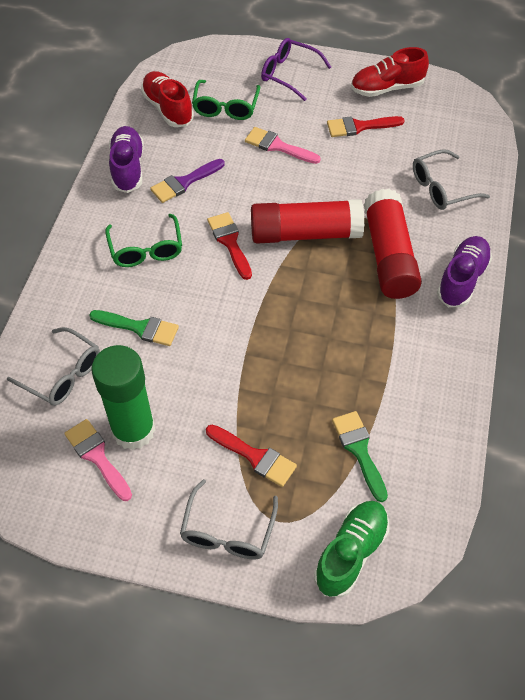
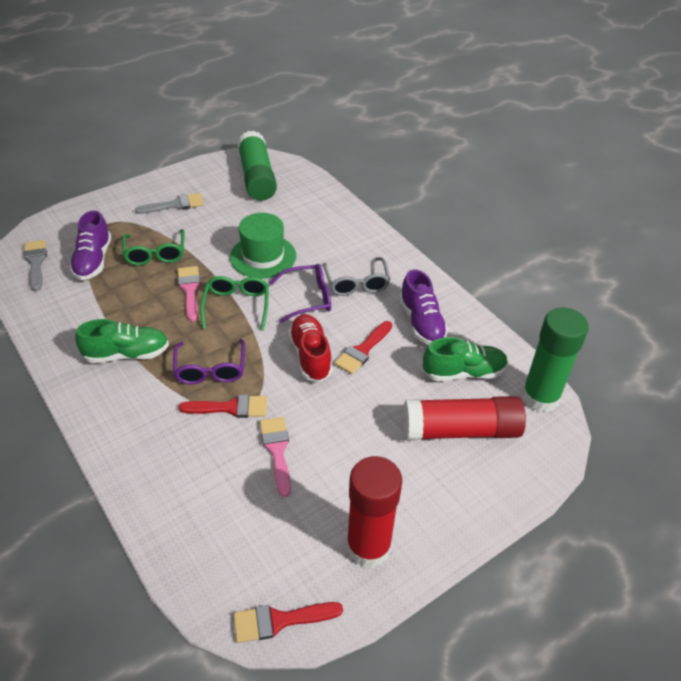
green brush: 2 -> 0
green glue stick: 1 -> 2
green hat: 0 -> 1
green shoe: 1 -> 2
grey brush: 0 -> 2
grey glasses: 3 -> 1
purple brush: 1 -> 0
purple glasses: 1 -> 2
red shoe: 2 -> 1

